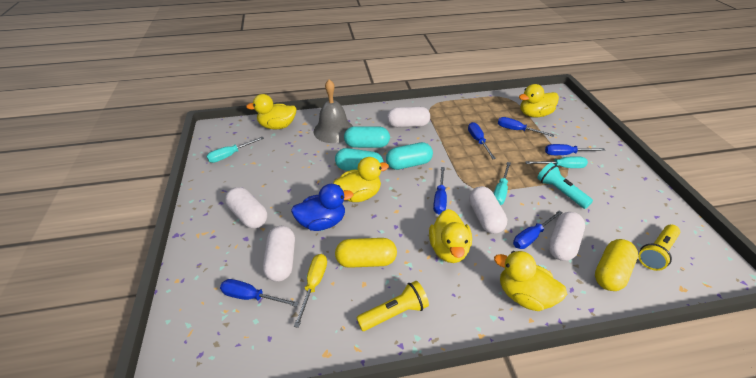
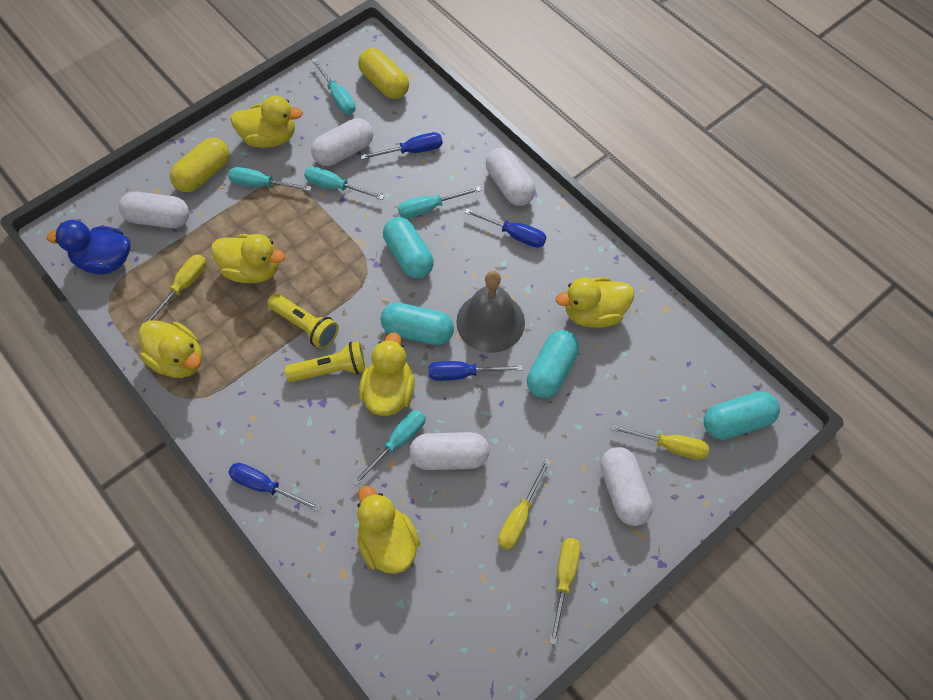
blue screwdriver: 6 -> 4
turquoise capsule: 3 -> 4
turquoise flashlight: 1 -> 0
turquoise screwdriver: 3 -> 5
yellow duck: 5 -> 6
yellow screwdriver: 1 -> 4

